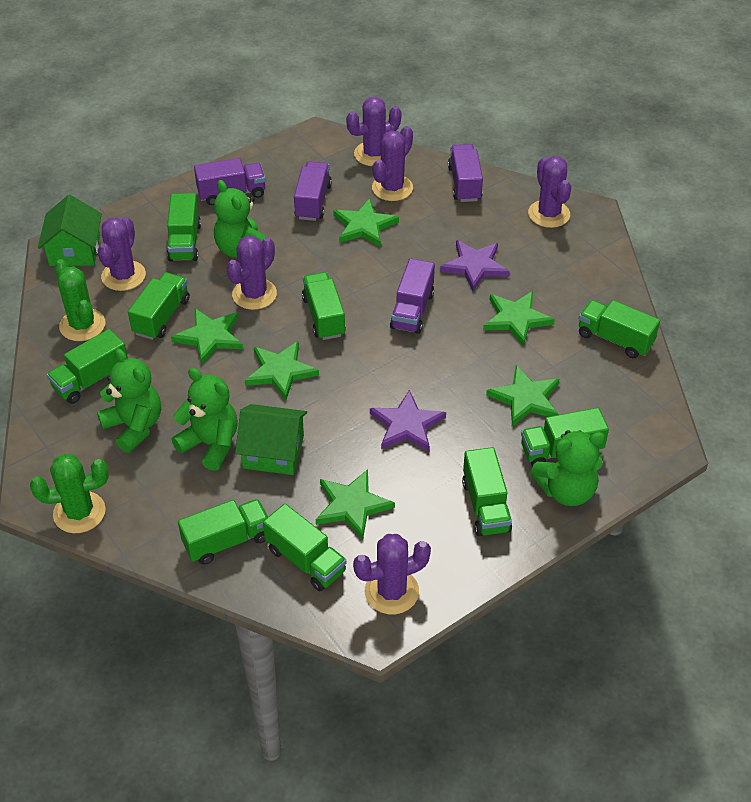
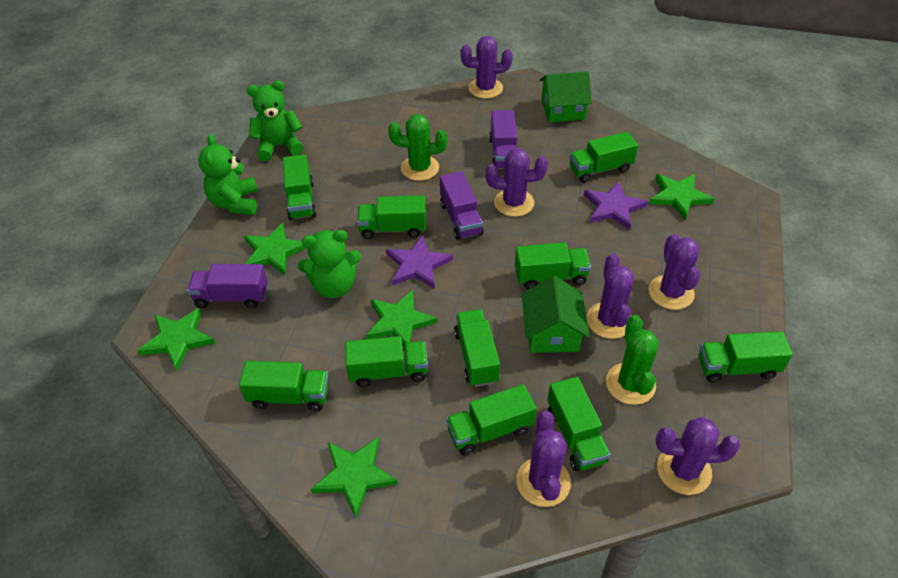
green star: 6 -> 5
green teddy bear: 4 -> 3
green truck: 9 -> 10
purple truck: 4 -> 3

